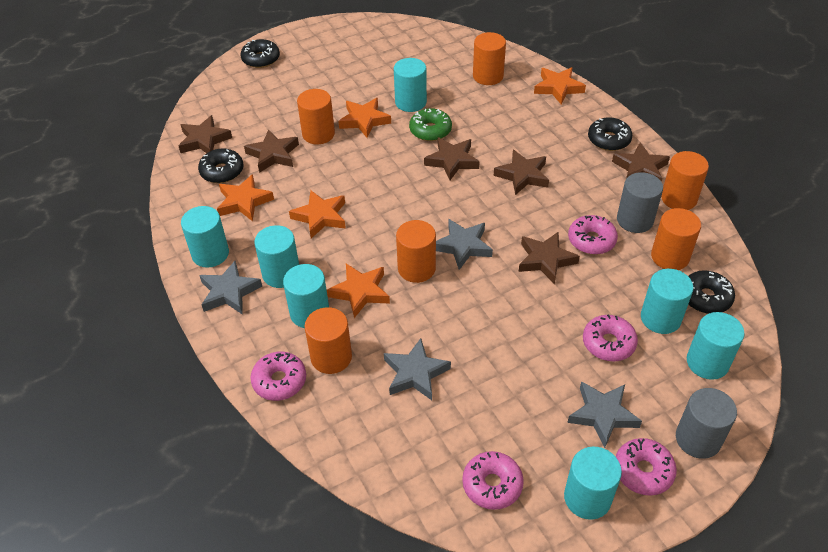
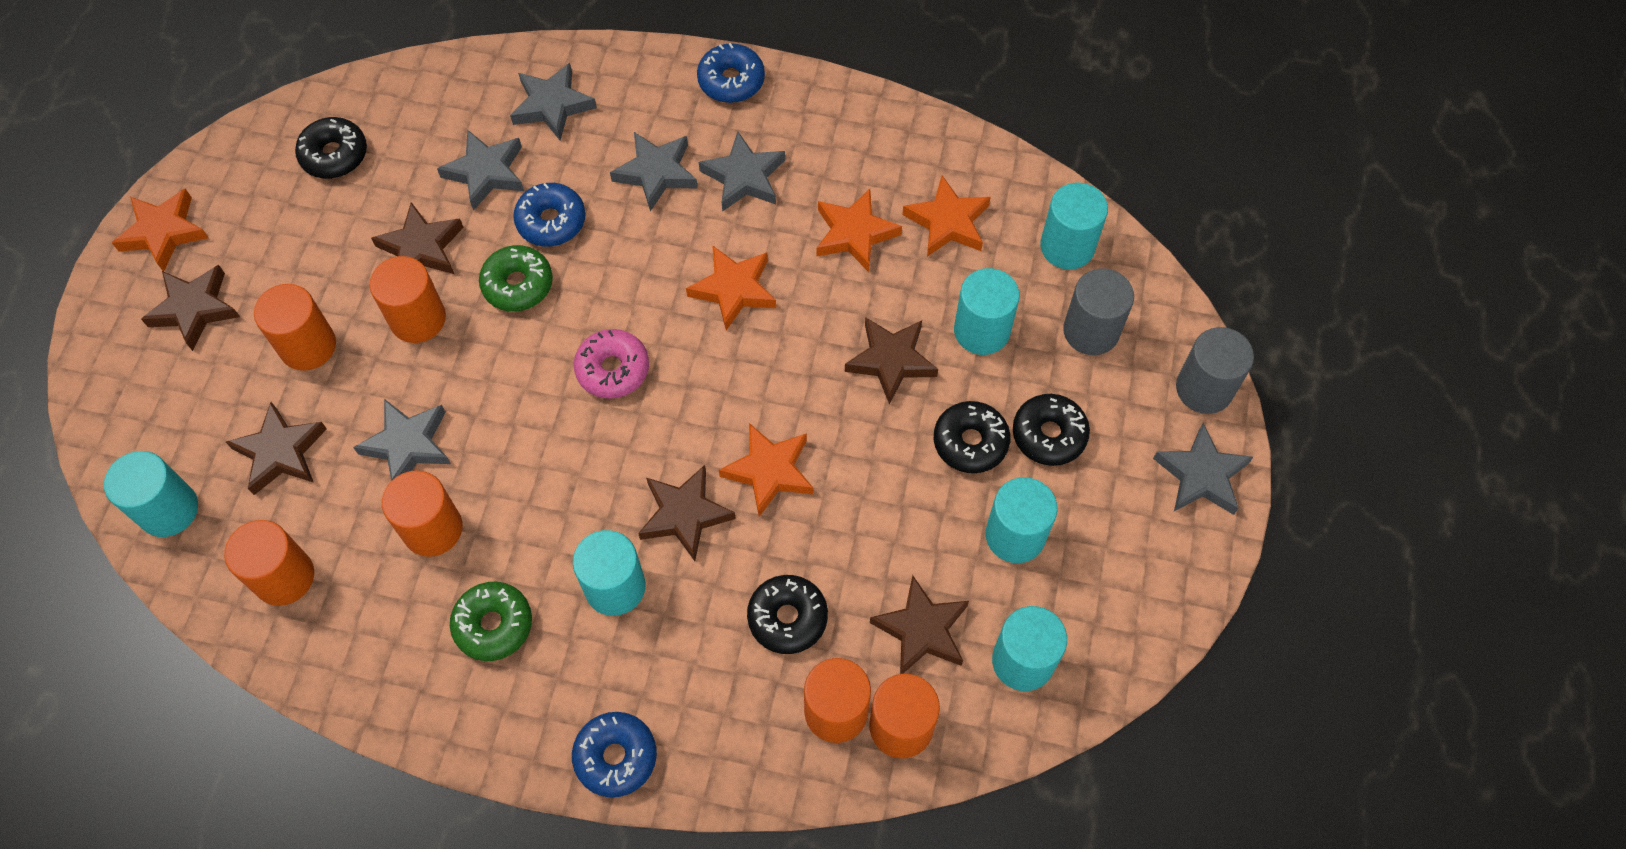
blue donut: 0 -> 3
green donut: 1 -> 2
grey star: 4 -> 6
pink donut: 5 -> 1
turquoise cylinder: 7 -> 6

